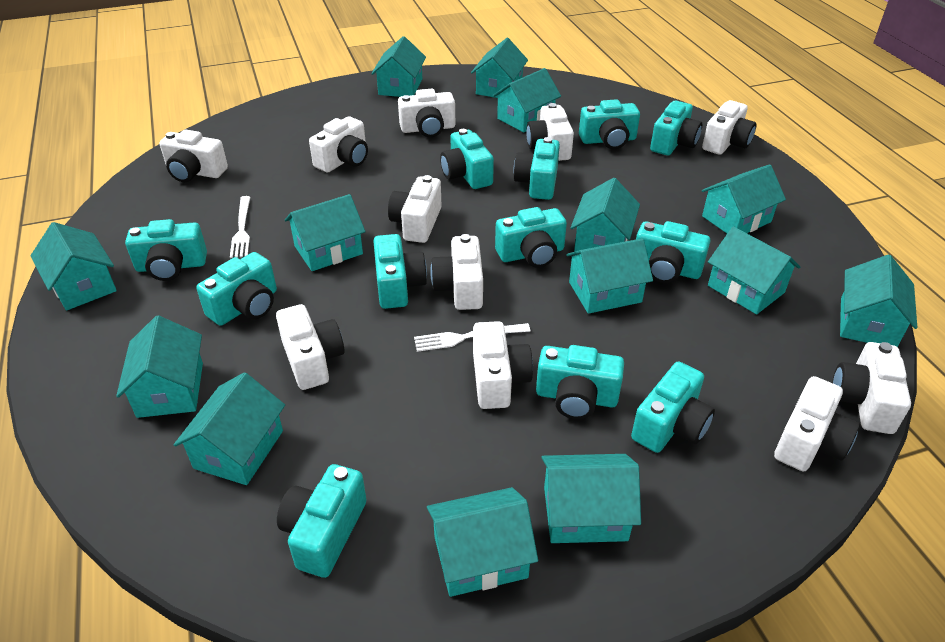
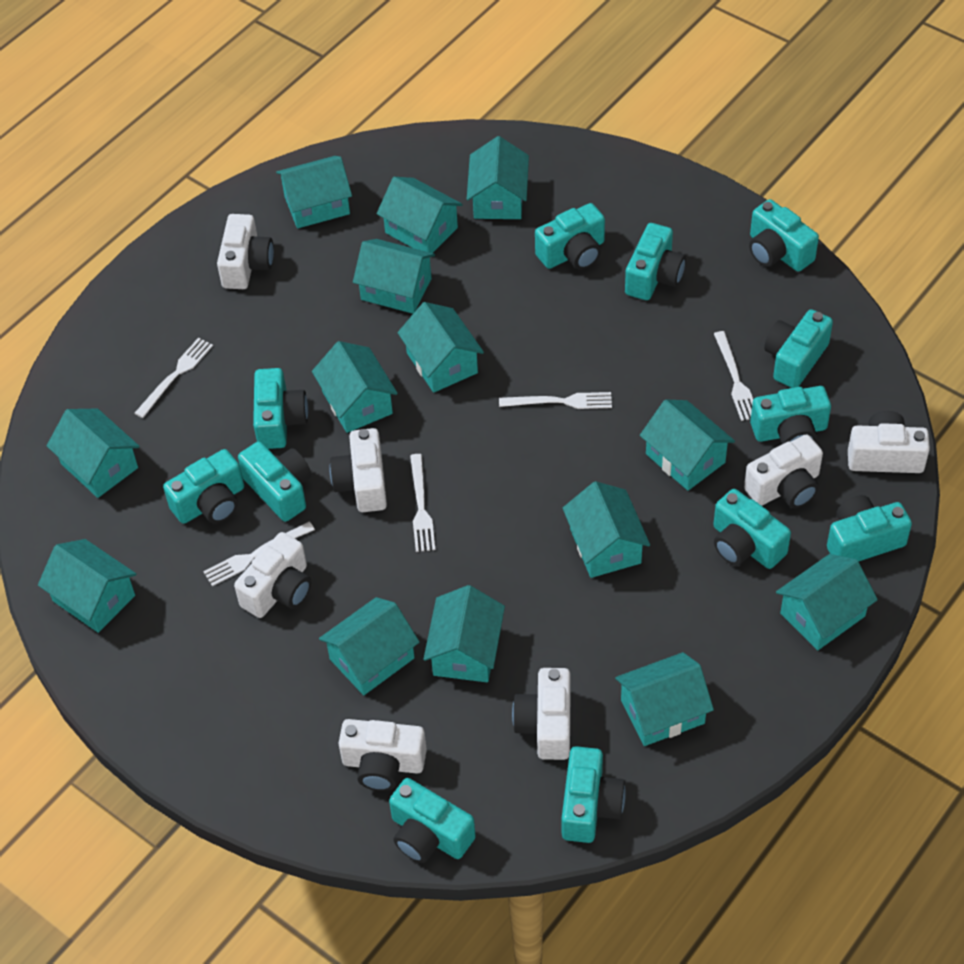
white camera: 11 -> 7
white fork: 2 -> 5

